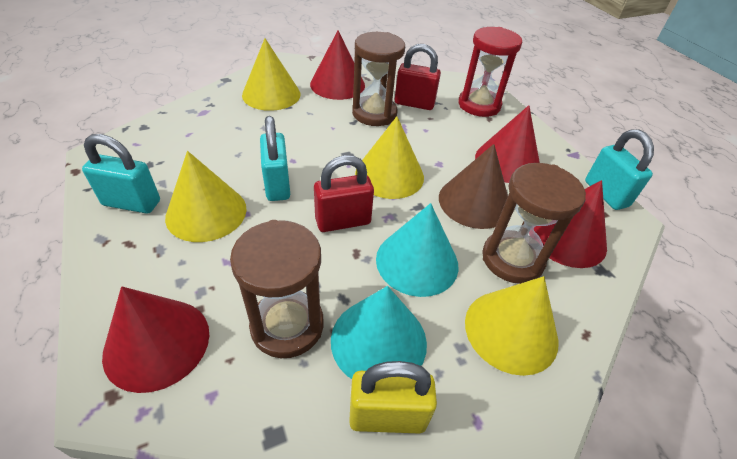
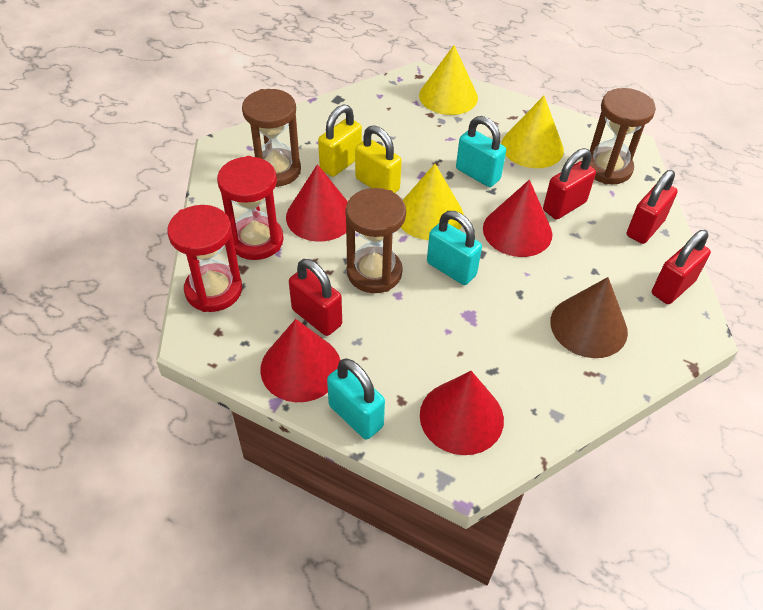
red hourglass: 1 -> 2
red padlock: 2 -> 4
turquoise cone: 2 -> 0
yellow cone: 4 -> 3
yellow padlock: 1 -> 2

